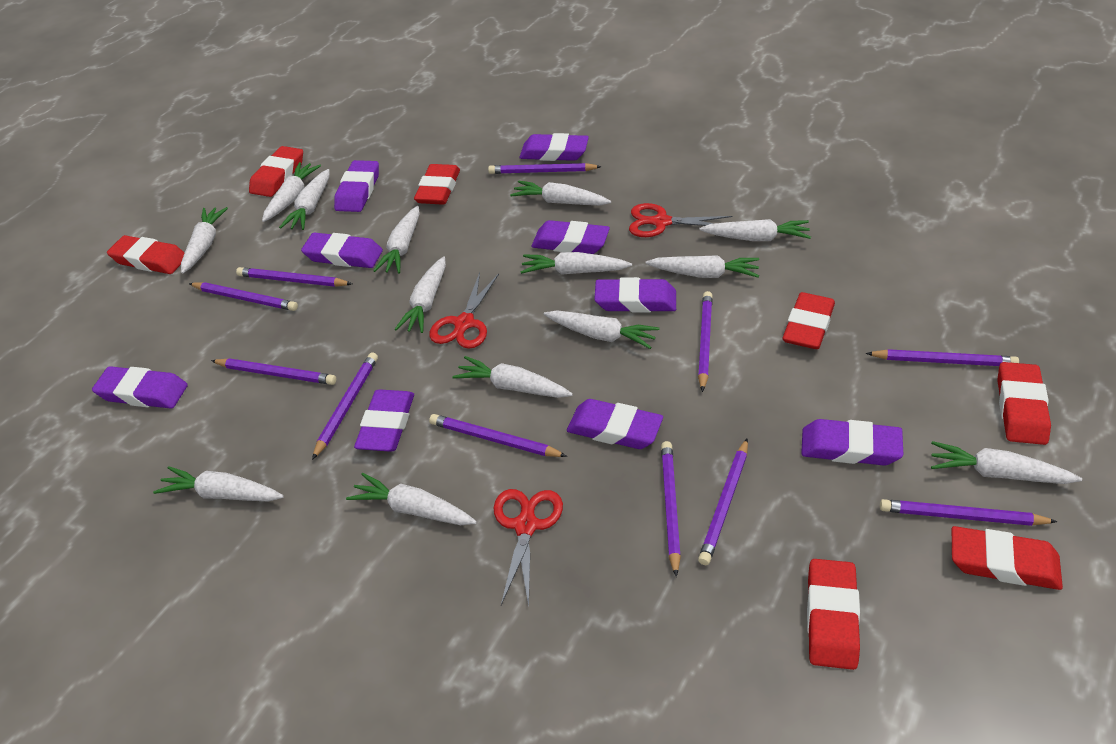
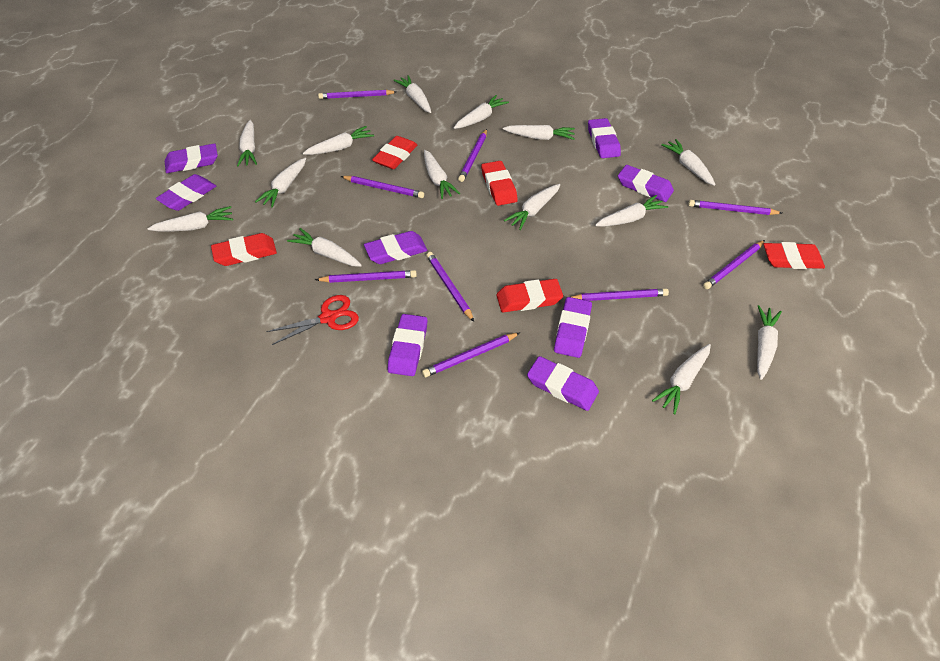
purple eraser: 9 -> 8
purple pencil: 11 -> 9
red eraser: 7 -> 5
red scissors: 3 -> 1

